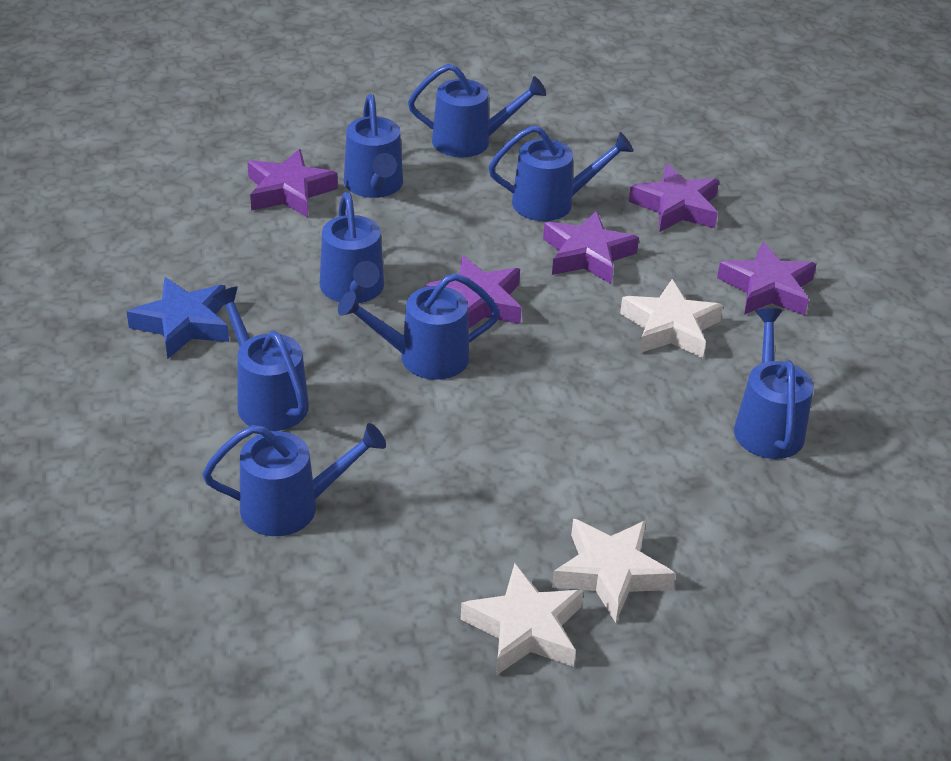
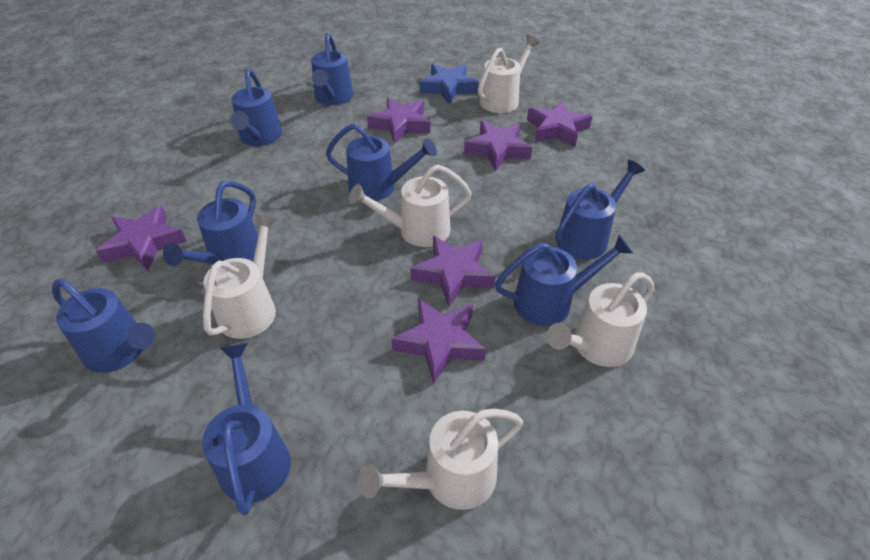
purple star: 5 -> 6
white star: 3 -> 0
white watering can: 0 -> 5

